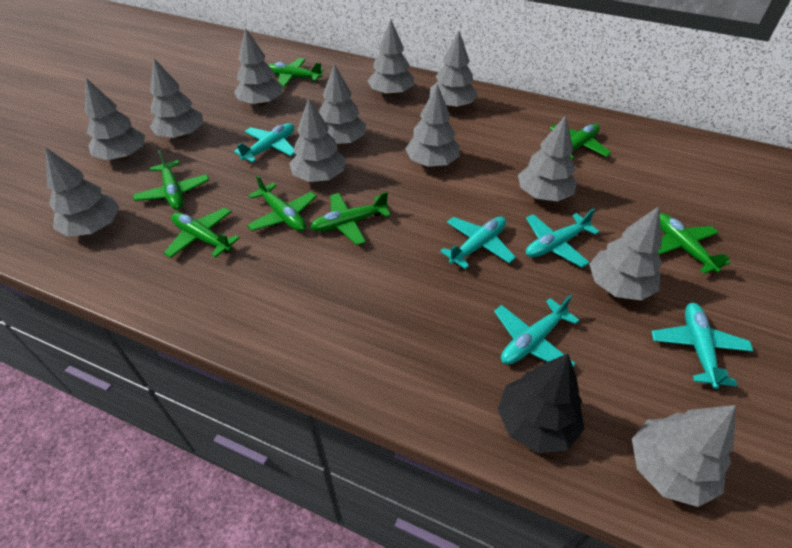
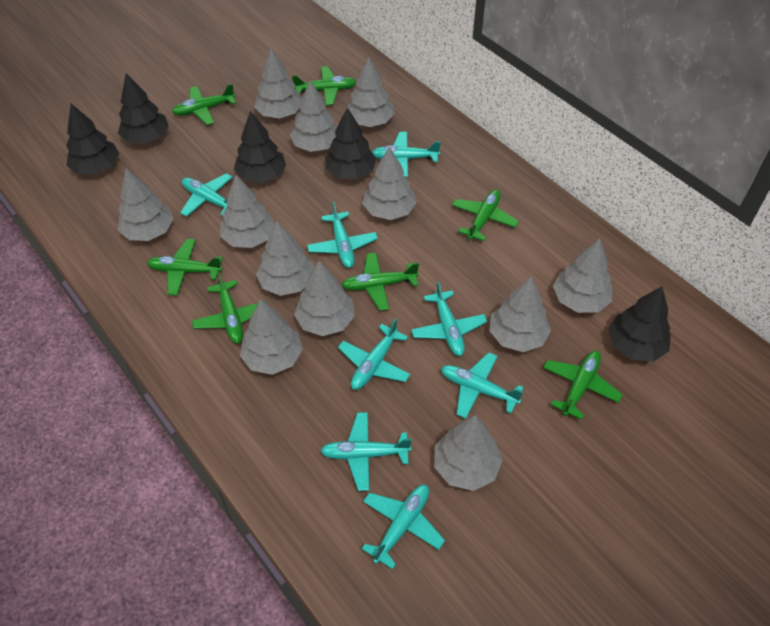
black tree: 1 -> 5
turquoise plane: 5 -> 8

